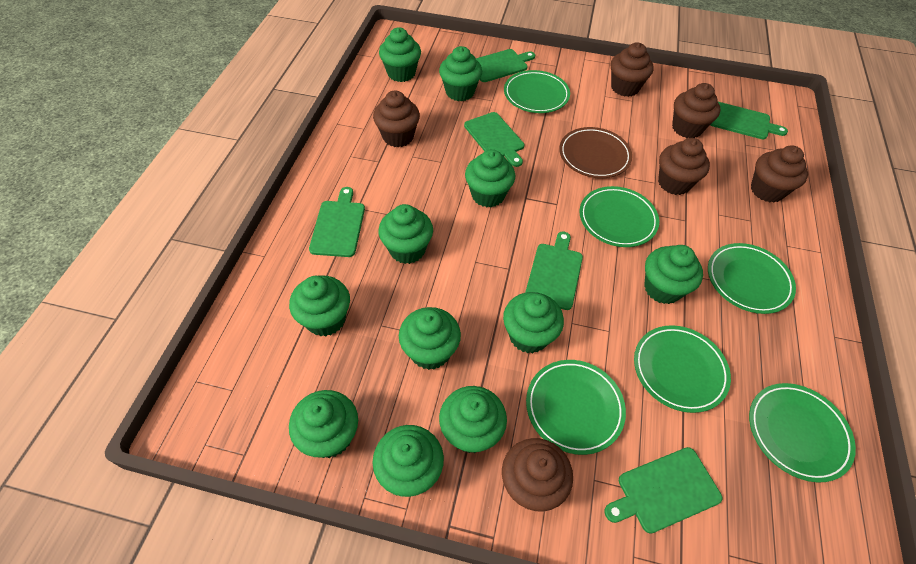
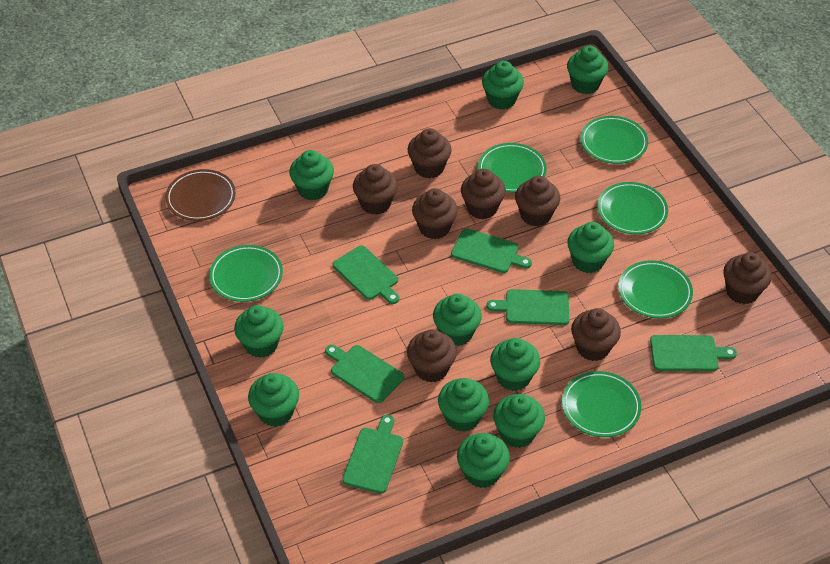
brown cupcake: 6 -> 8

